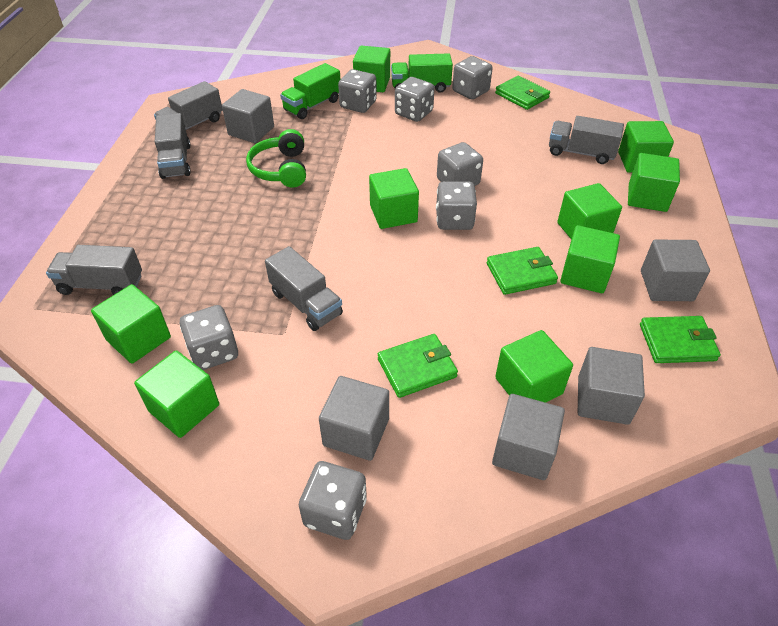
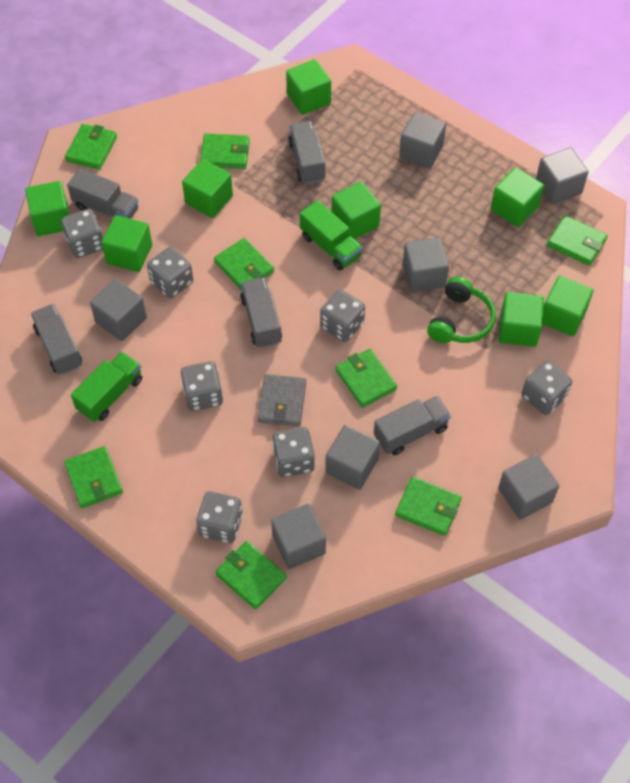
green cube: 9 -> 8
green wallet: 4 -> 8
grey cube: 5 -> 7
grey wallet: 0 -> 1

